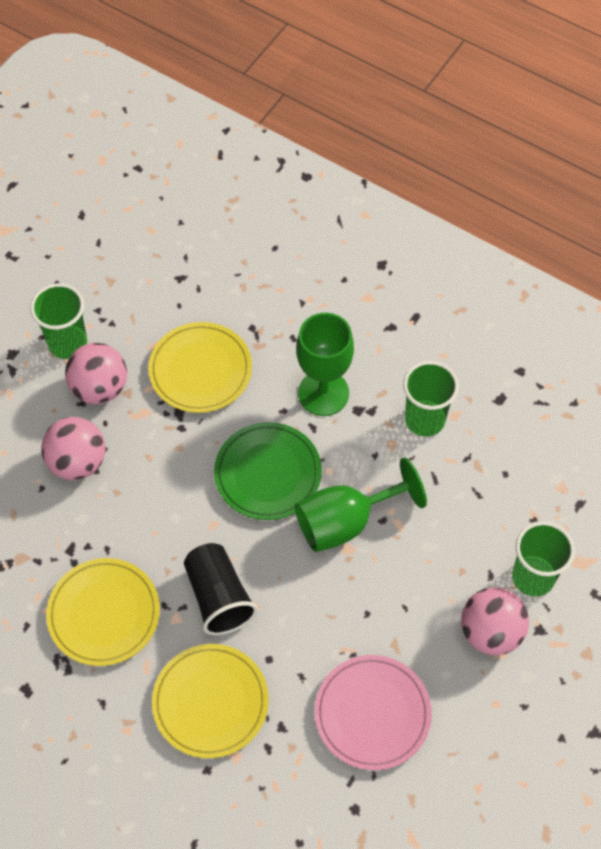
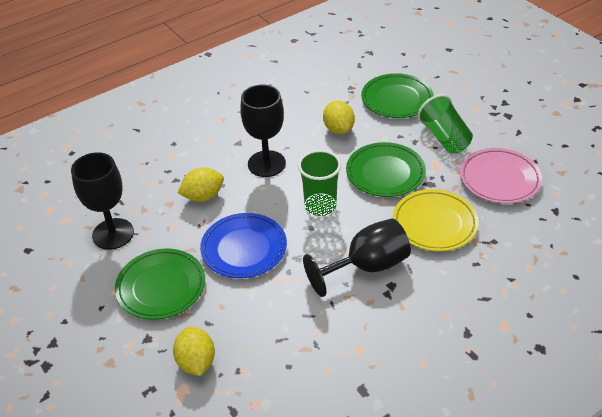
black cup: 1 -> 0
black goblet: 0 -> 3
blue plate: 0 -> 1
green cup: 3 -> 2
green goblet: 2 -> 0
green plate: 1 -> 3
pink ball: 3 -> 0
yellow lemon: 0 -> 3
yellow plate: 3 -> 1

